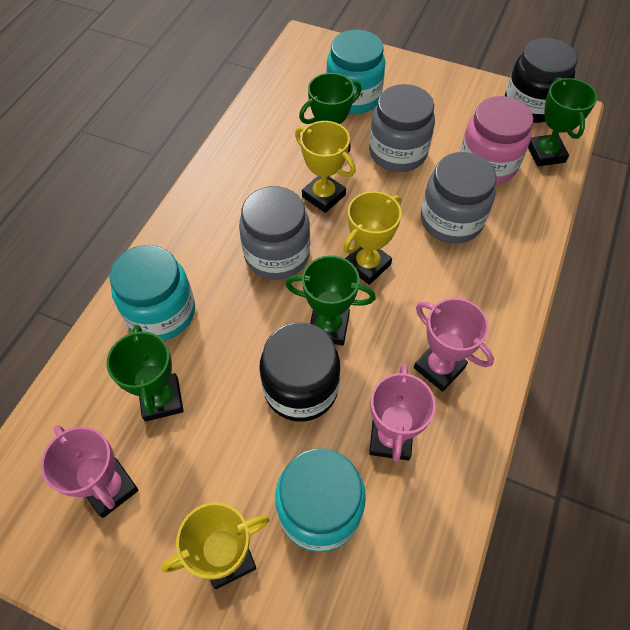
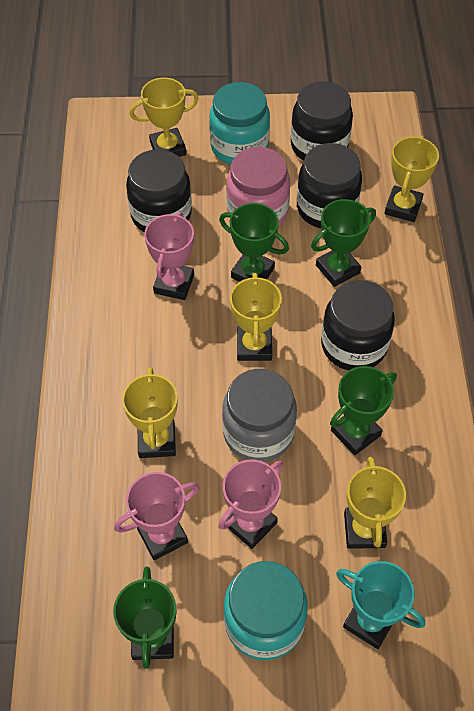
black jar: 2 -> 4
grey jar: 3 -> 1
turquoise jar: 3 -> 2
turquoise trophy: 0 -> 1
yellow trophy: 3 -> 5

